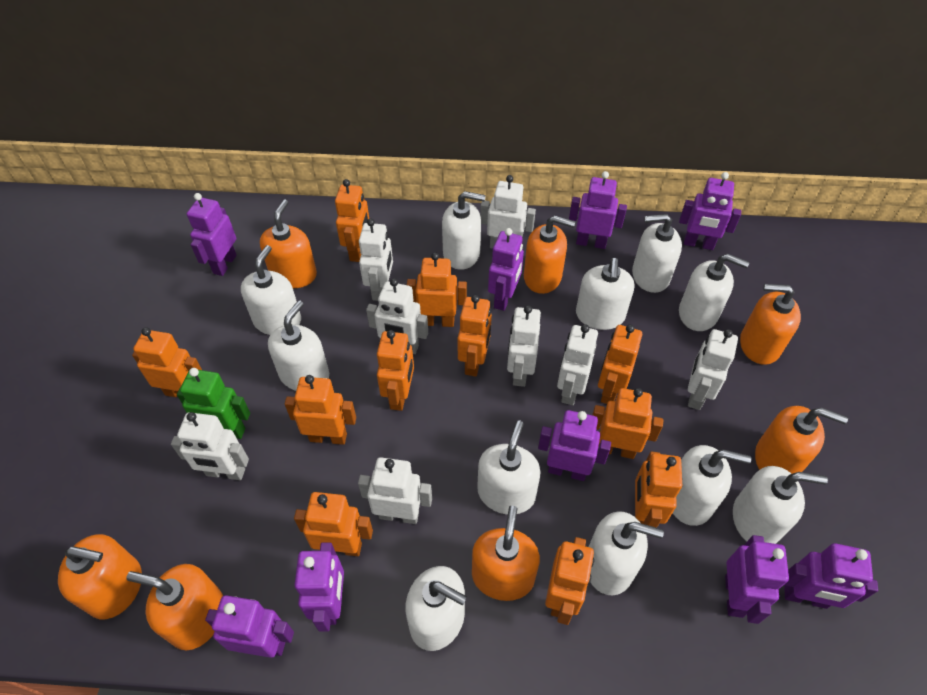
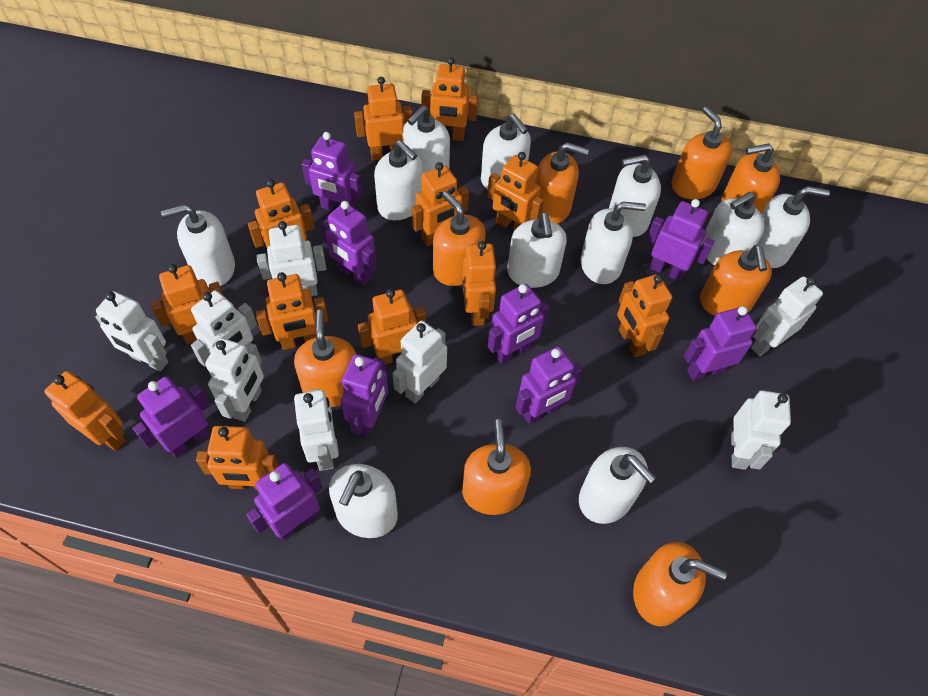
green robot: 1 -> 0
orange robot: 11 -> 12
orange soap dispenser: 7 -> 8

